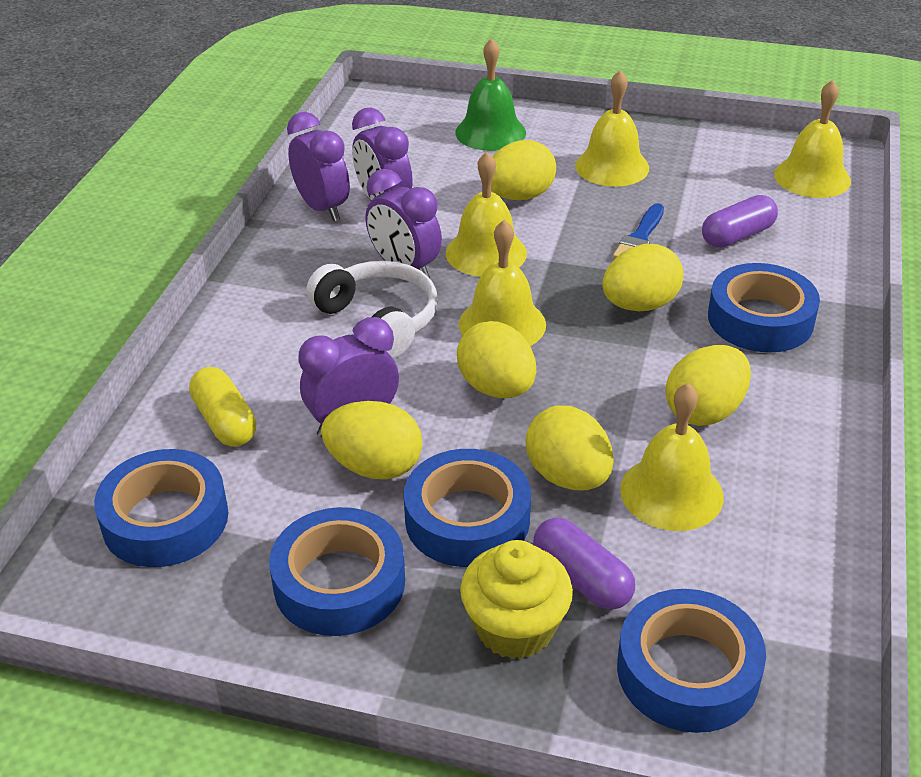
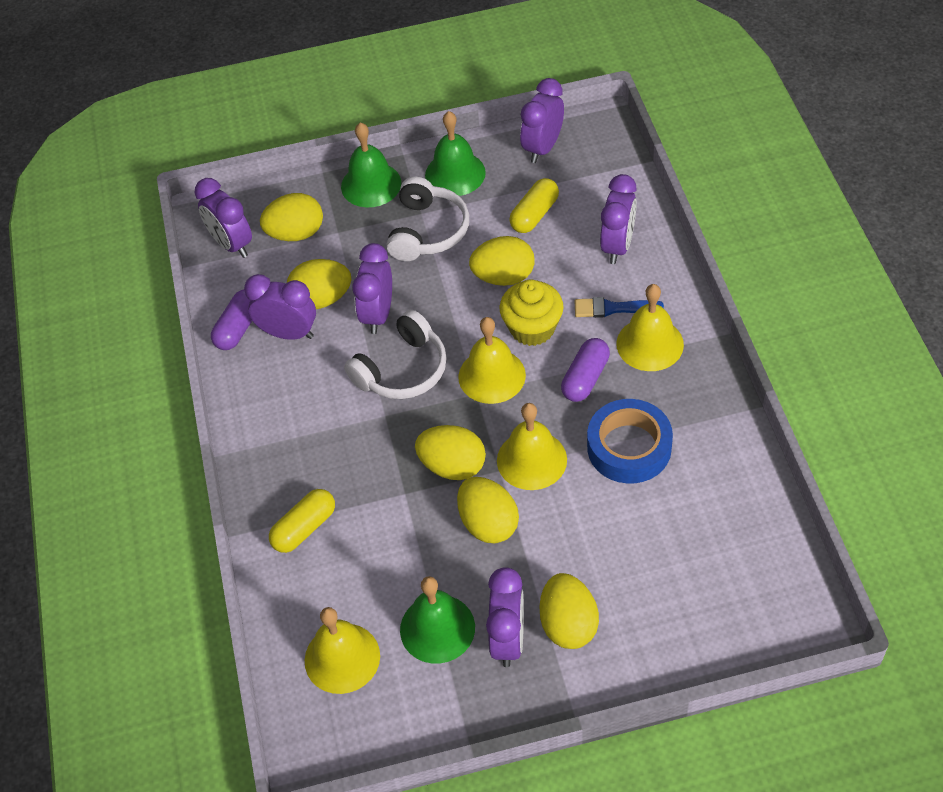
blue tape: 5 -> 1
green bell: 1 -> 3
purple clock: 4 -> 6
white headphones: 1 -> 2
yellow bell: 5 -> 4
yellow capsule: 1 -> 2

